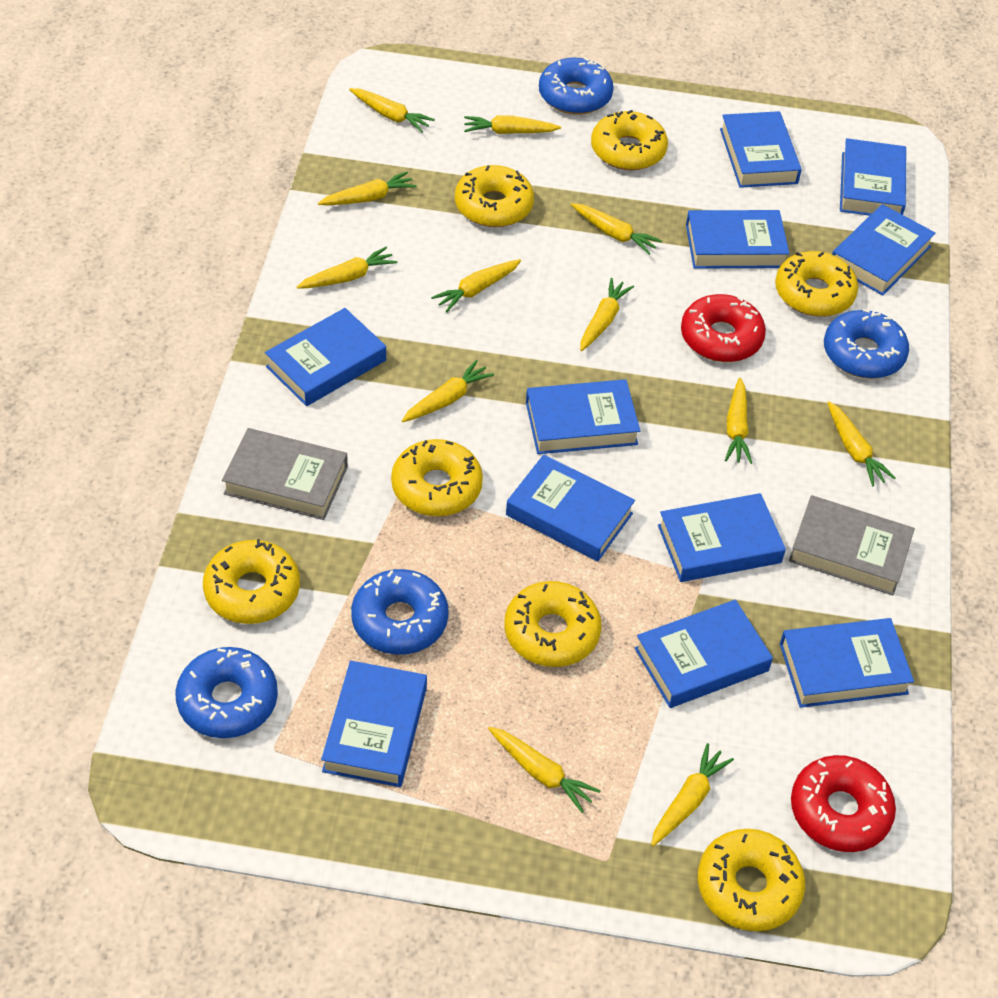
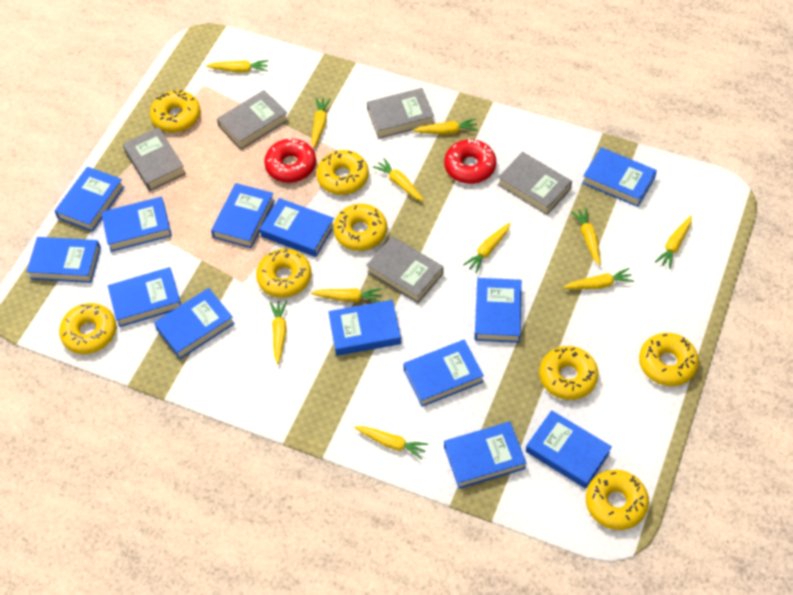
blue book: 11 -> 13
blue donut: 4 -> 0
grey book: 2 -> 5
yellow carrot: 12 -> 11
yellow donut: 7 -> 8

